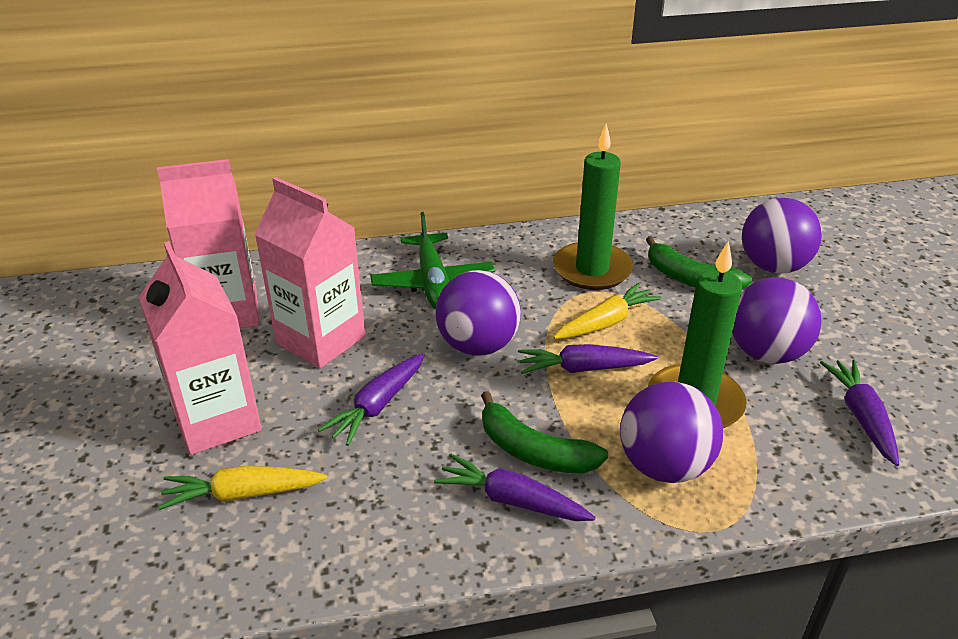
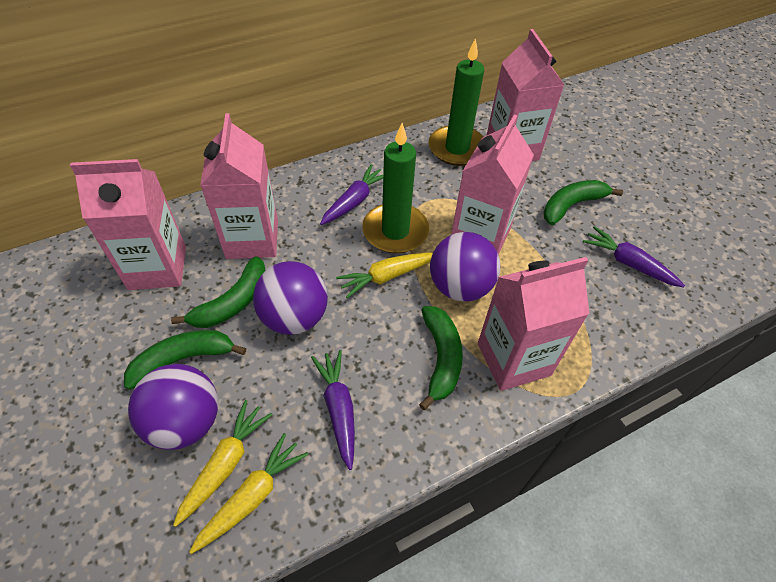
green banana: 2 -> 4
green plane: 1 -> 0
pink carton: 3 -> 5
purple ball: 4 -> 3
purple carrot: 4 -> 3
yellow carrot: 2 -> 3

